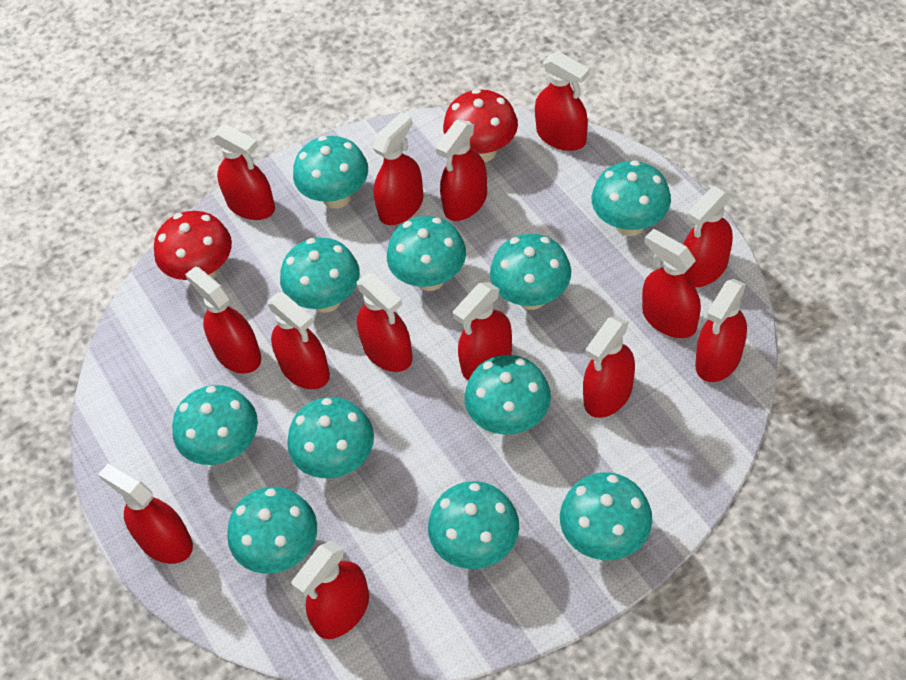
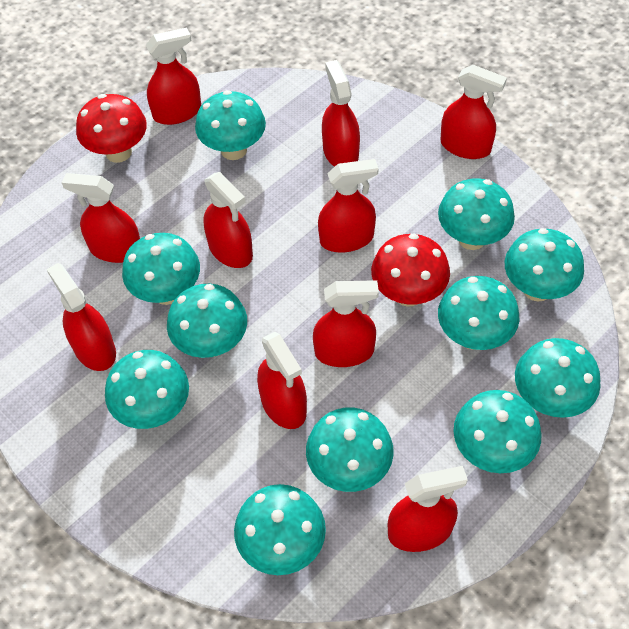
red spray bottle: 14 -> 10

